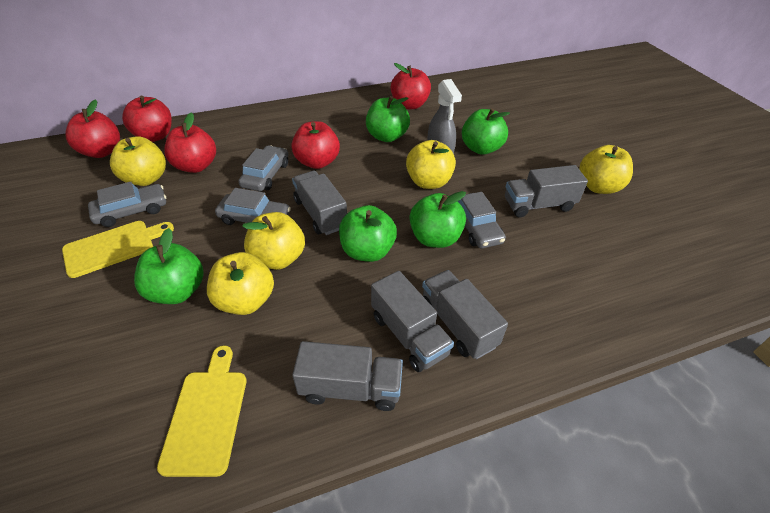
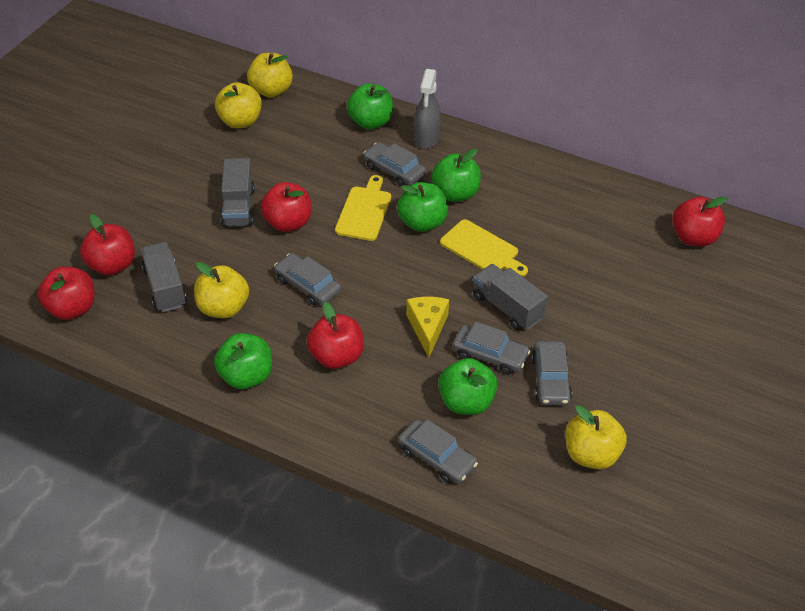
grey car: 4 -> 5
grey truck: 5 -> 3
yellow apple: 5 -> 4
yellow cheese: 0 -> 1

